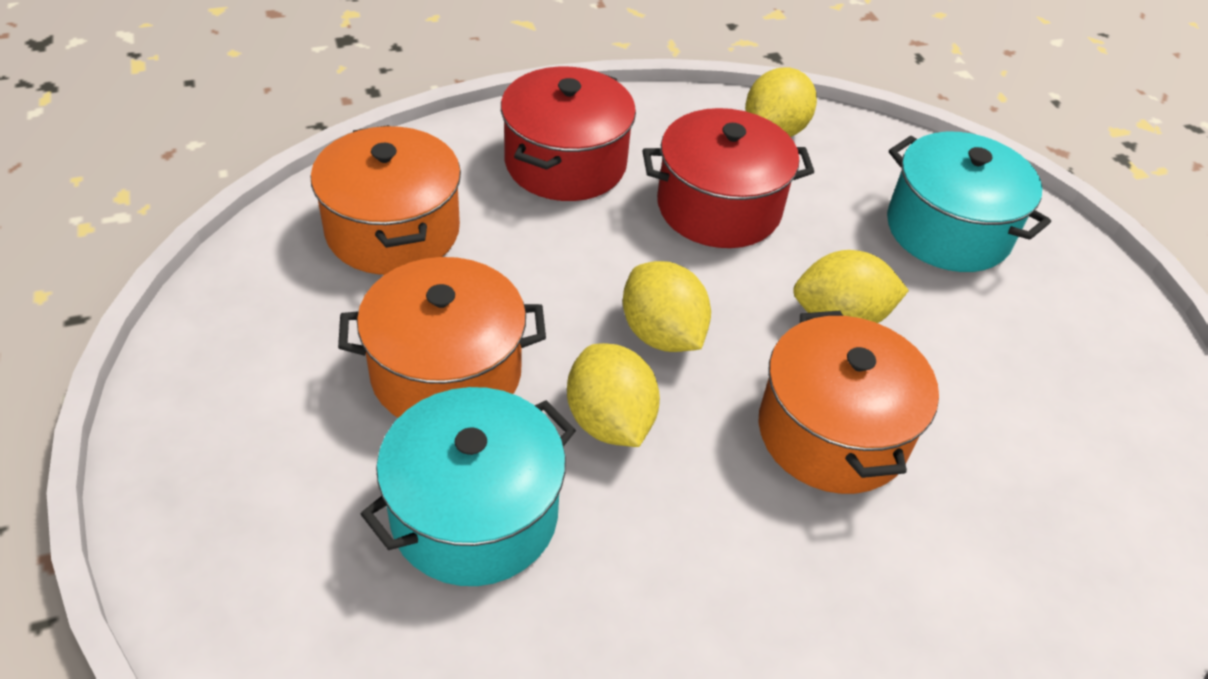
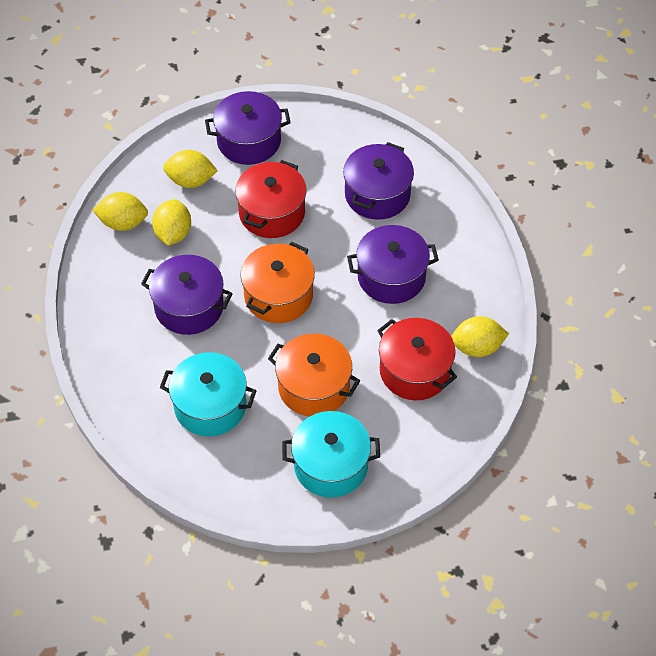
orange pot: 3 -> 2
purple pot: 0 -> 4

